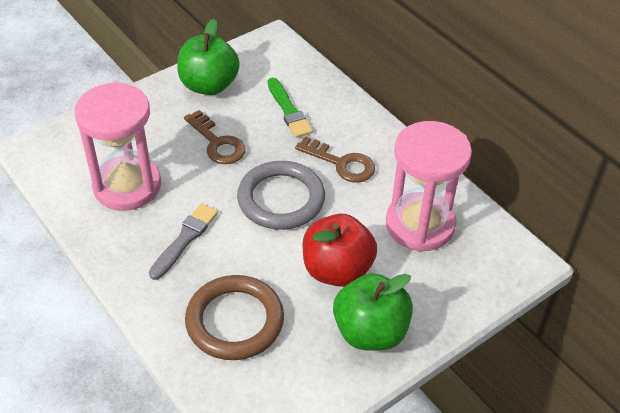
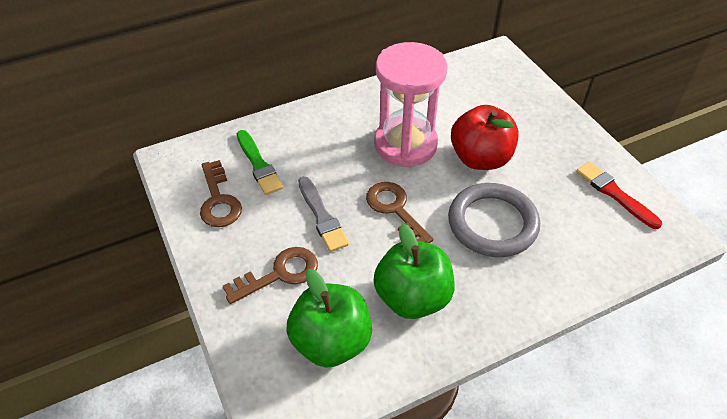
brown key: 2 -> 3
brown ring: 1 -> 0
pink hourglass: 2 -> 1
red brush: 0 -> 1

